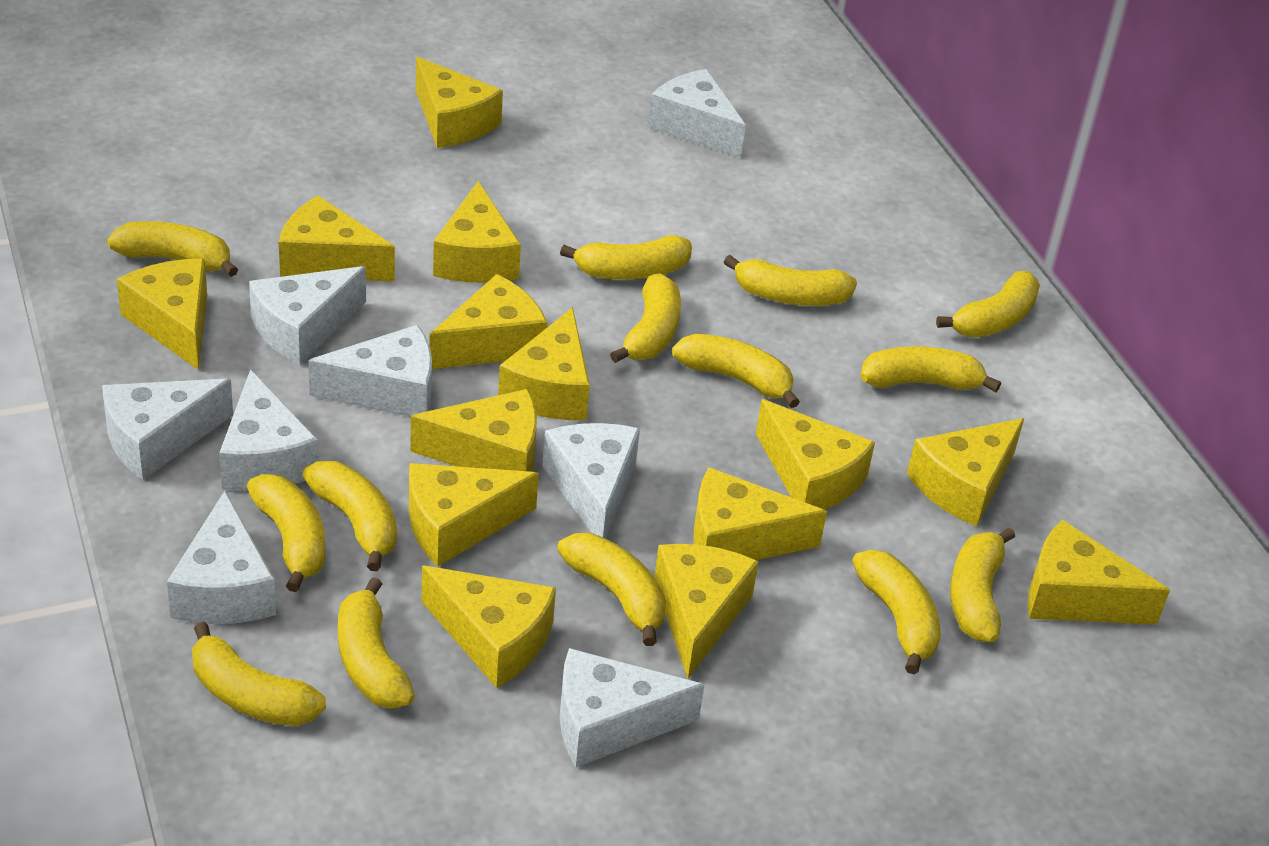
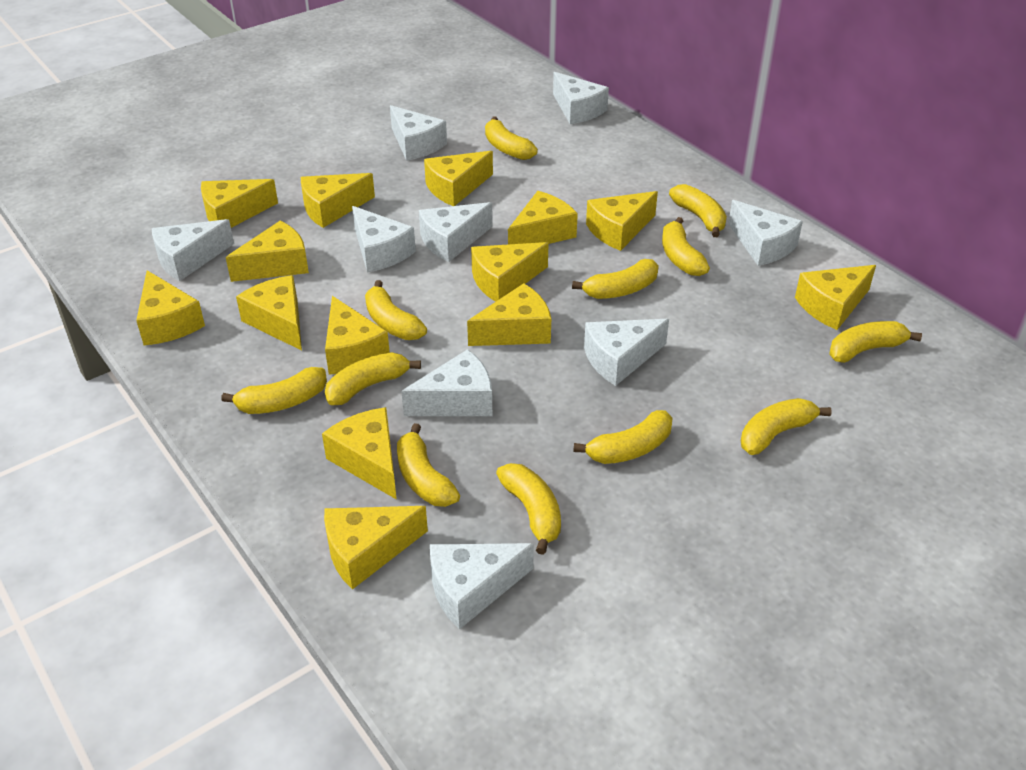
white cheese: 8 -> 9
yellow banana: 14 -> 12

